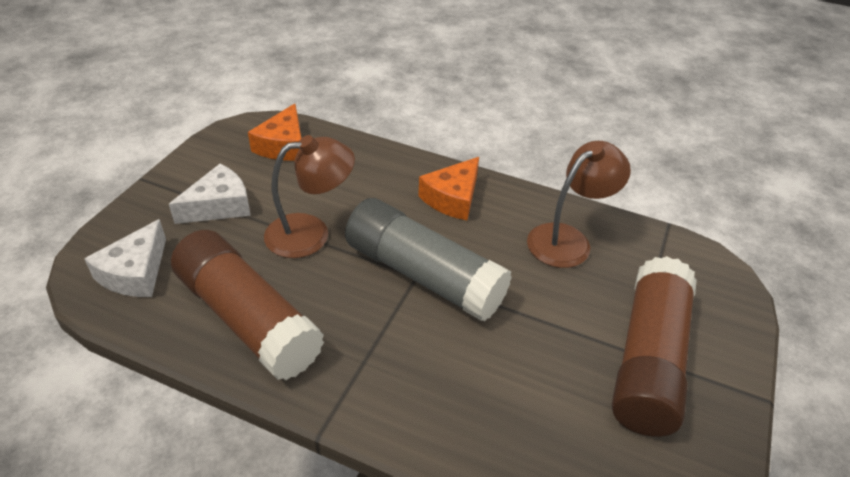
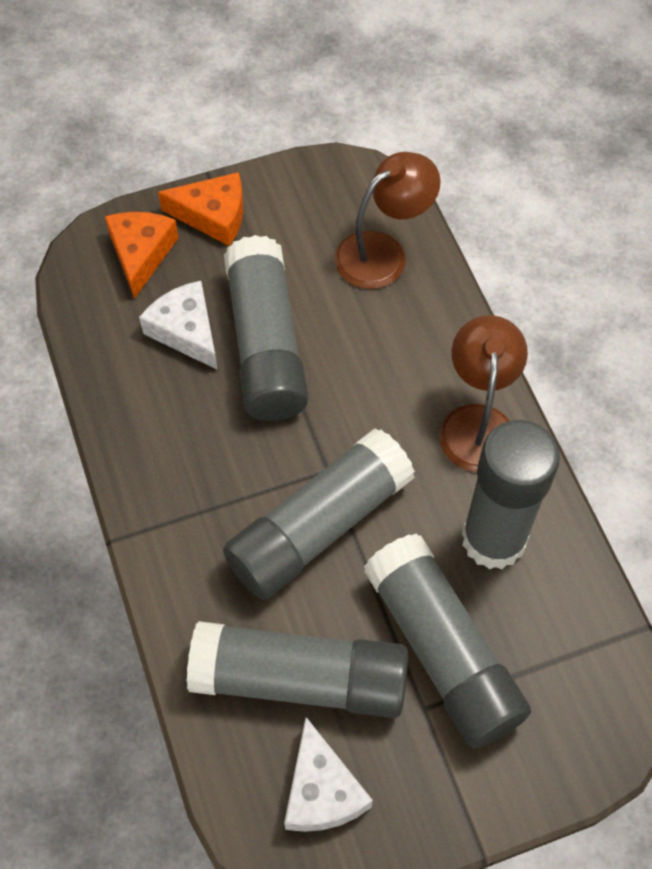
brown glue stick: 2 -> 0
grey glue stick: 1 -> 5

